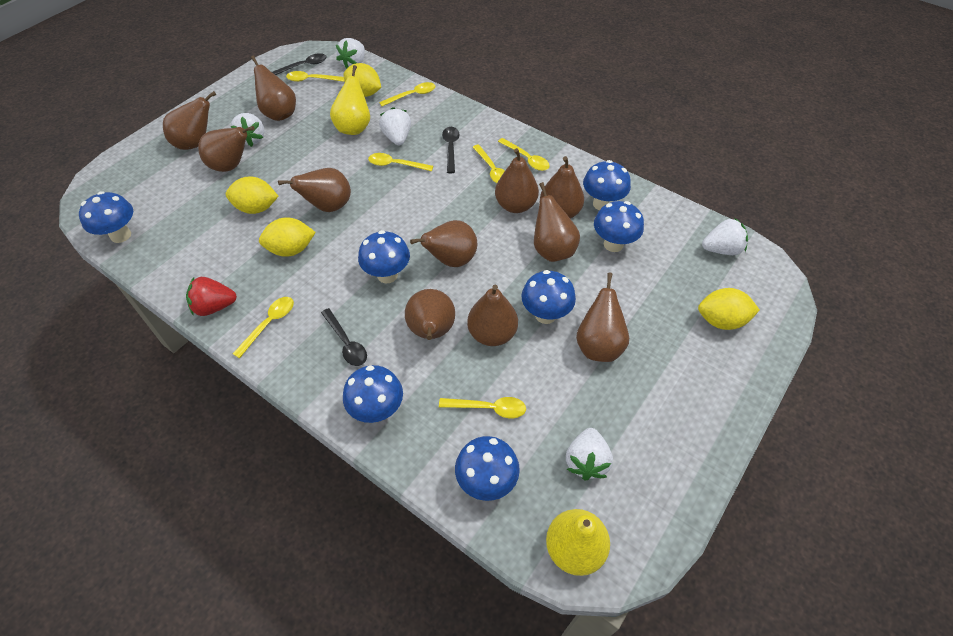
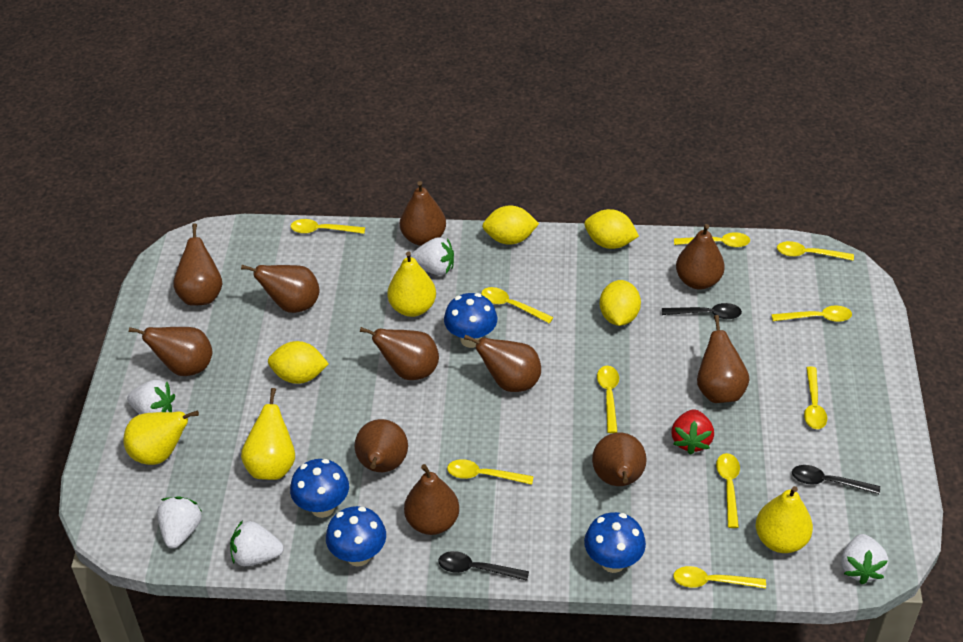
blue mushroom: 7 -> 4
yellow pear: 2 -> 4
yellow spoon: 7 -> 10

